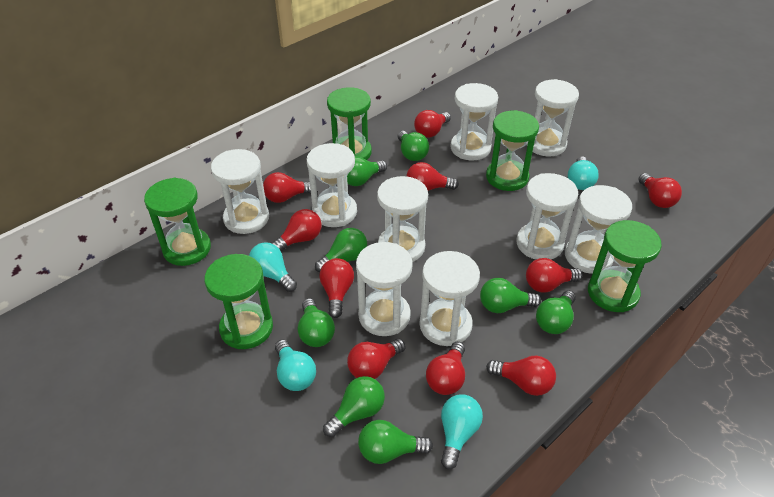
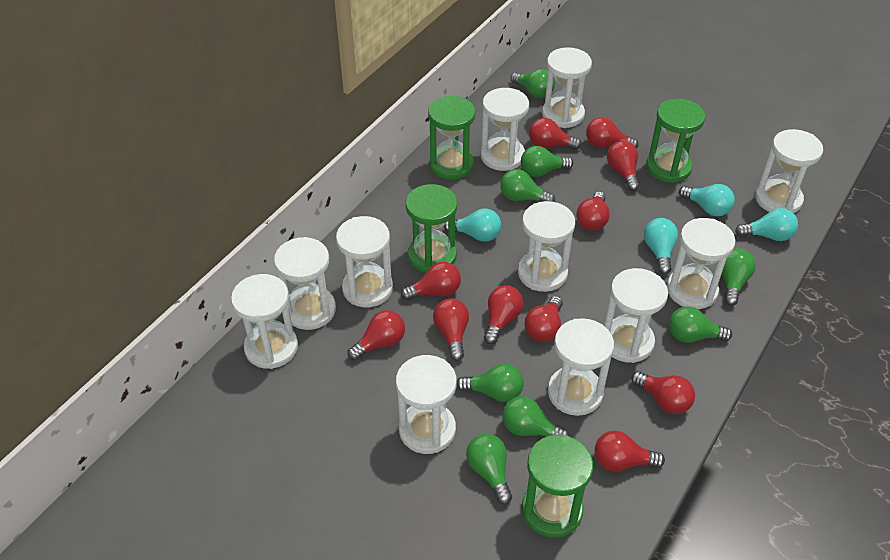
green hourglass: 5 -> 4
red light bulb: 10 -> 11
white hourglass: 9 -> 11

